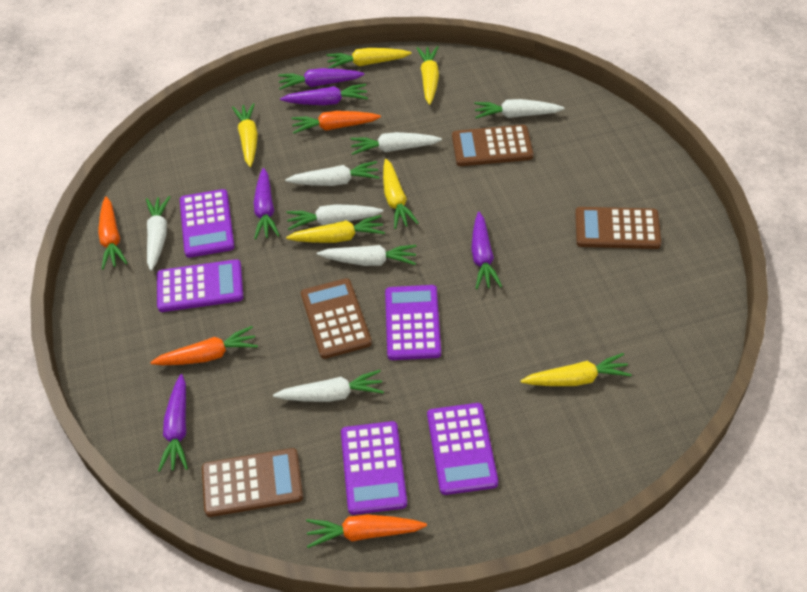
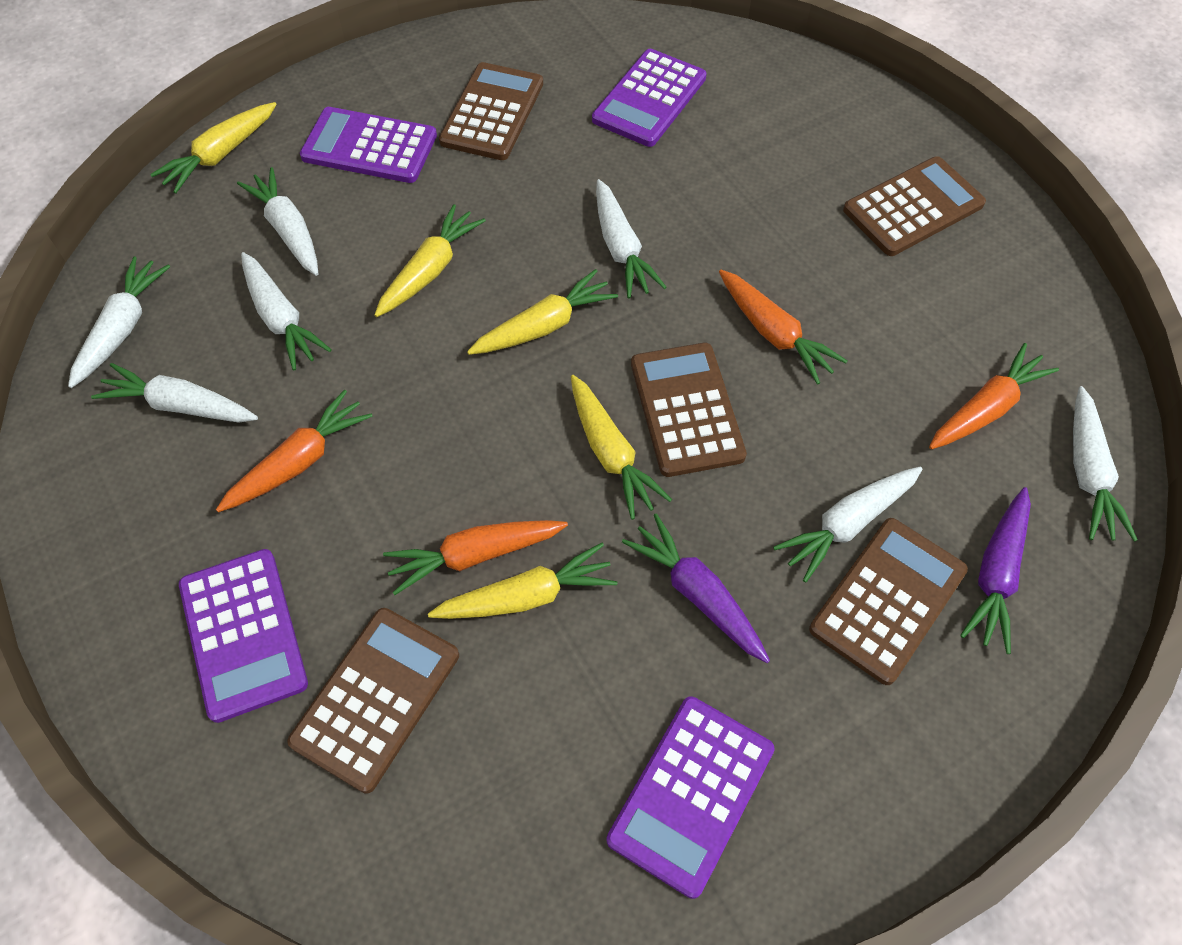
brown calculator: 4 -> 5
purple calculator: 5 -> 4
purple carrot: 5 -> 2
yellow carrot: 6 -> 5

